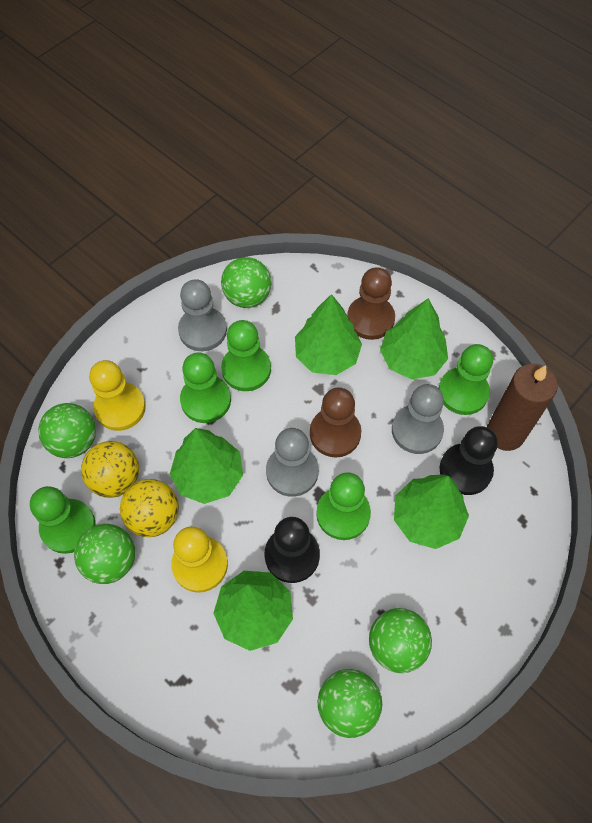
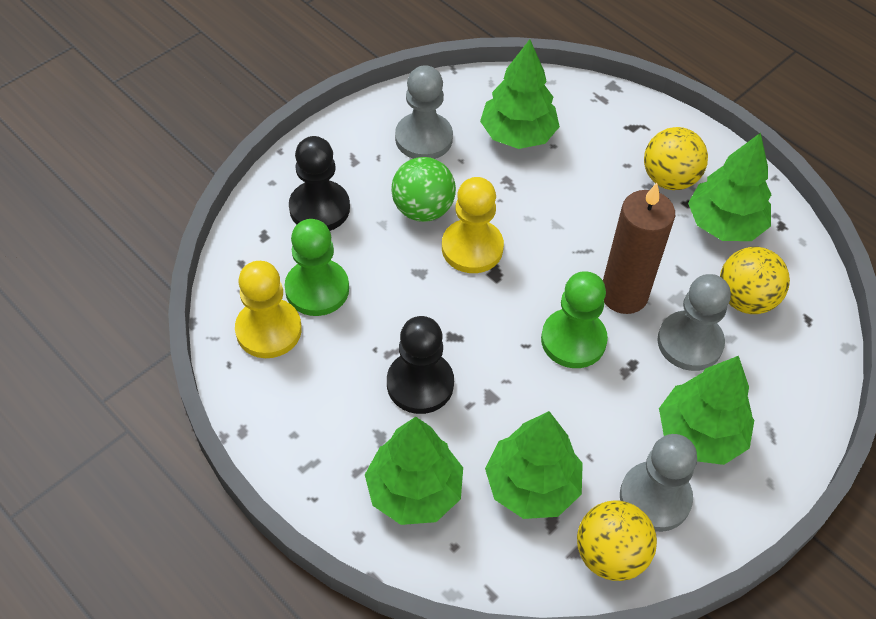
brown pawn: 2 -> 0
green ball: 5 -> 1
green pawn: 5 -> 2
yellow ball: 2 -> 3

